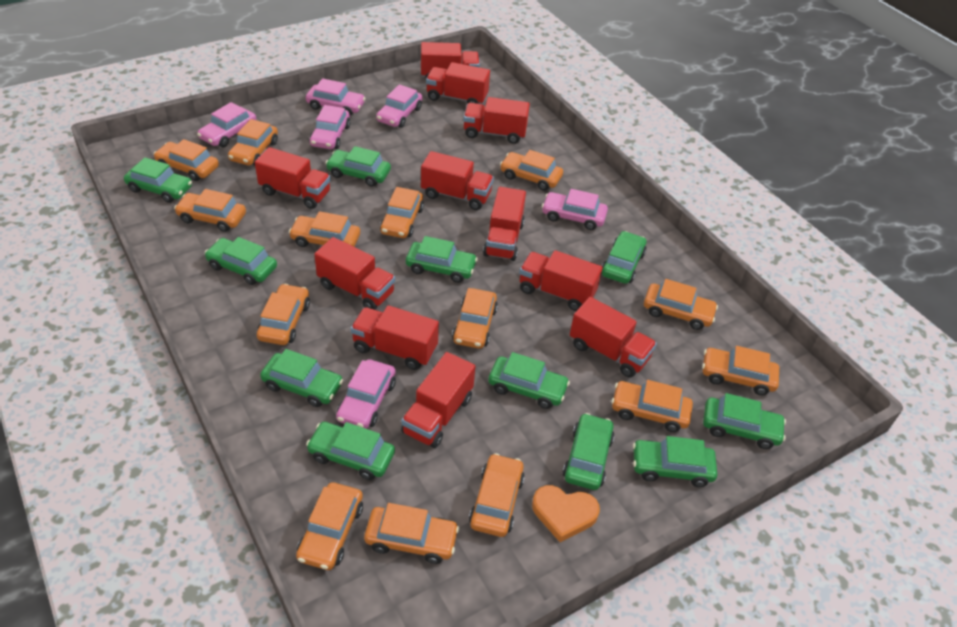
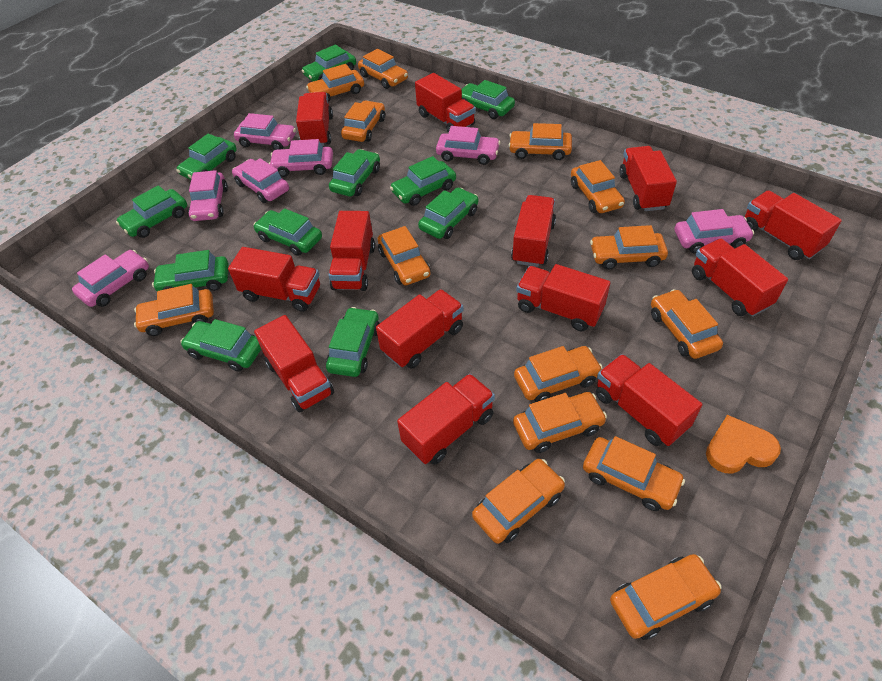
pink car: 6 -> 7
red truck: 11 -> 13

